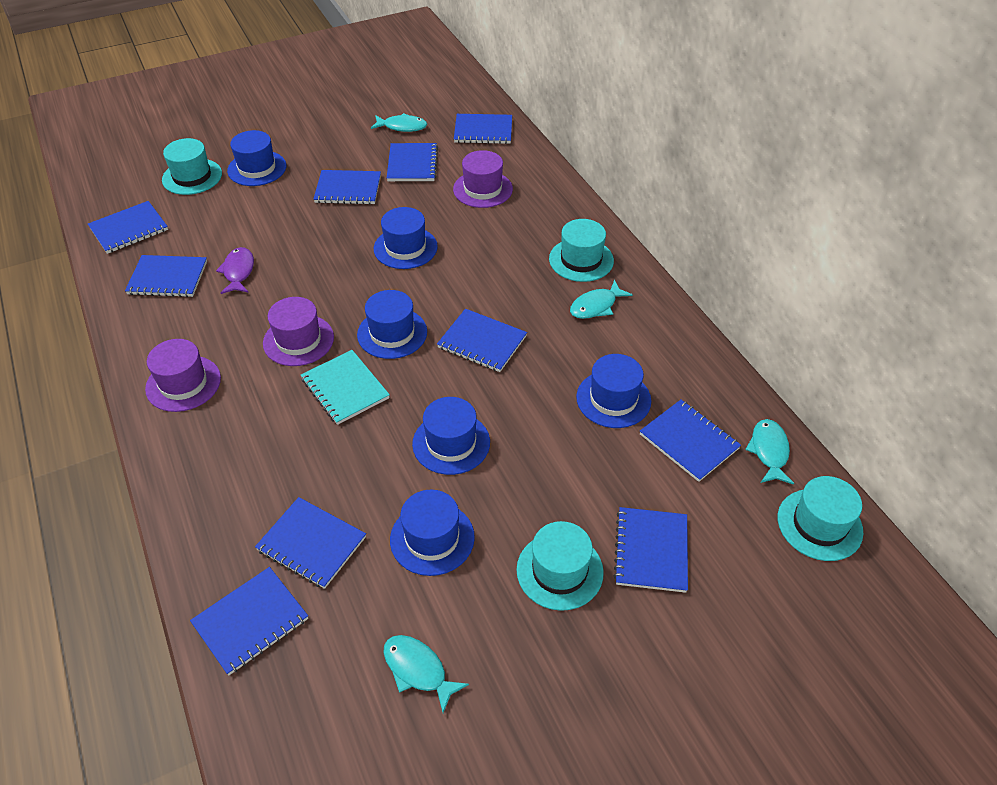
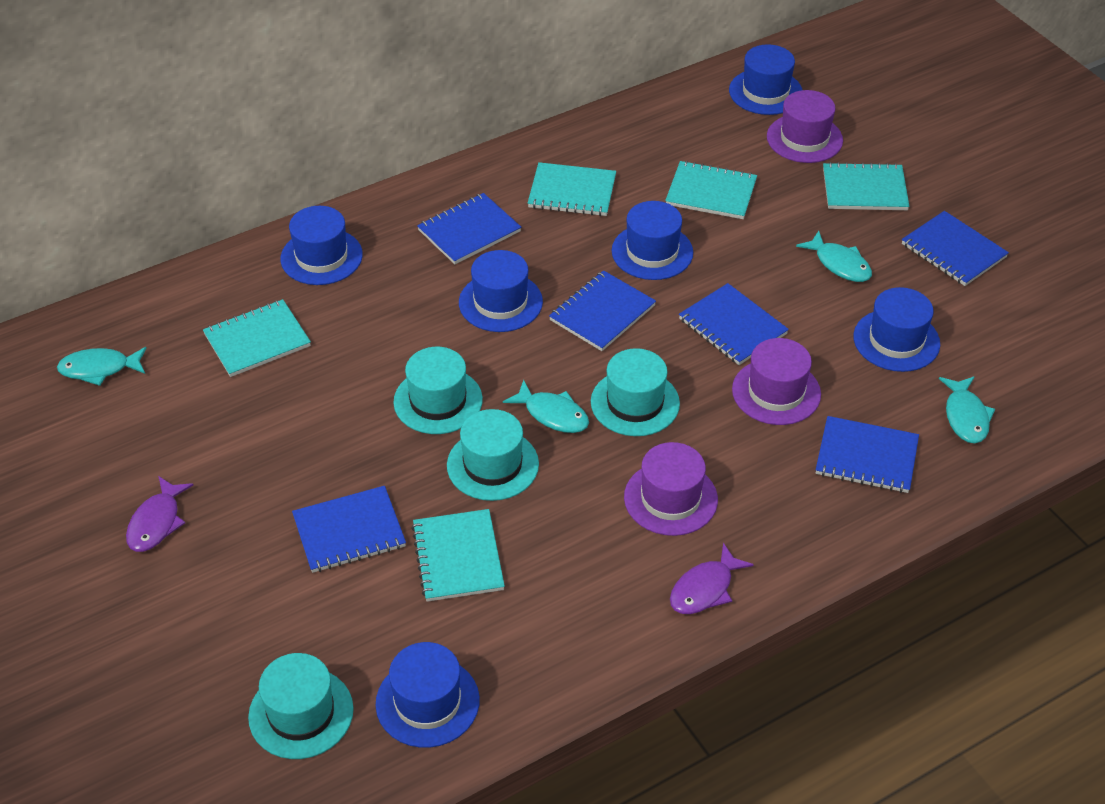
blue notebook: 10 -> 6
purple fish: 1 -> 2
turquoise notebook: 1 -> 5

